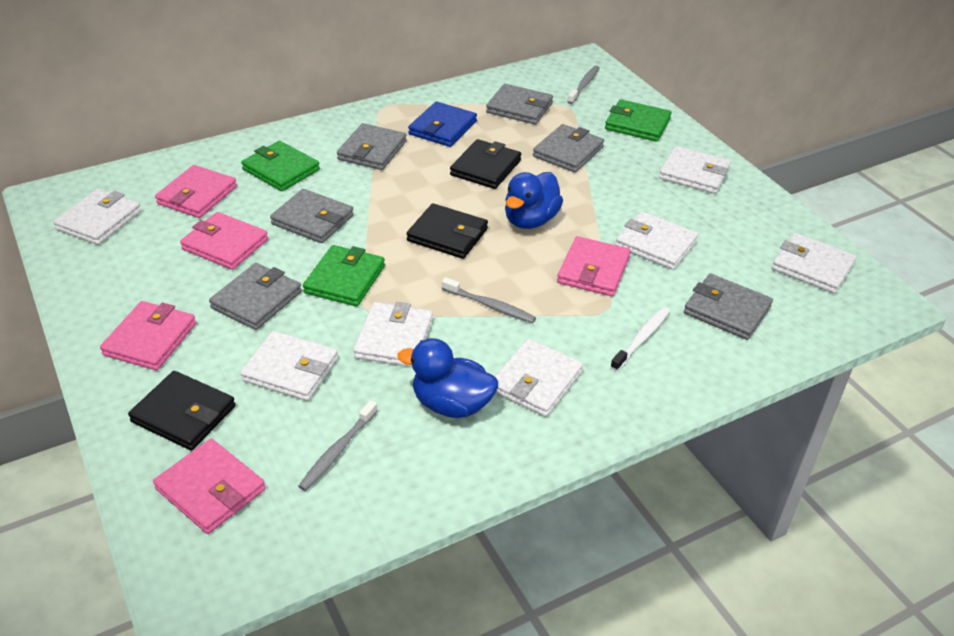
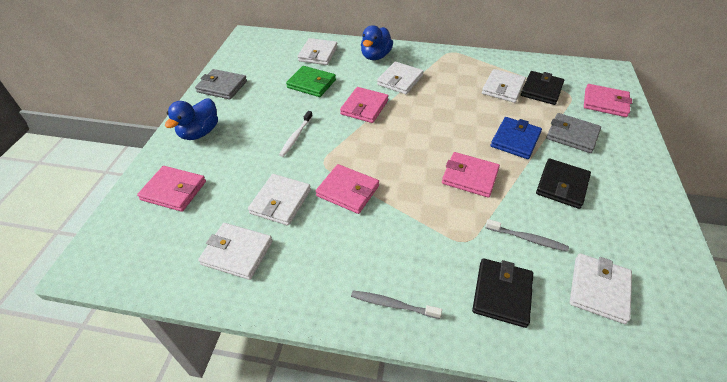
green wallet: 3 -> 1
grey toothbrush: 3 -> 2
grey wallet: 6 -> 2
white wallet: 7 -> 6

